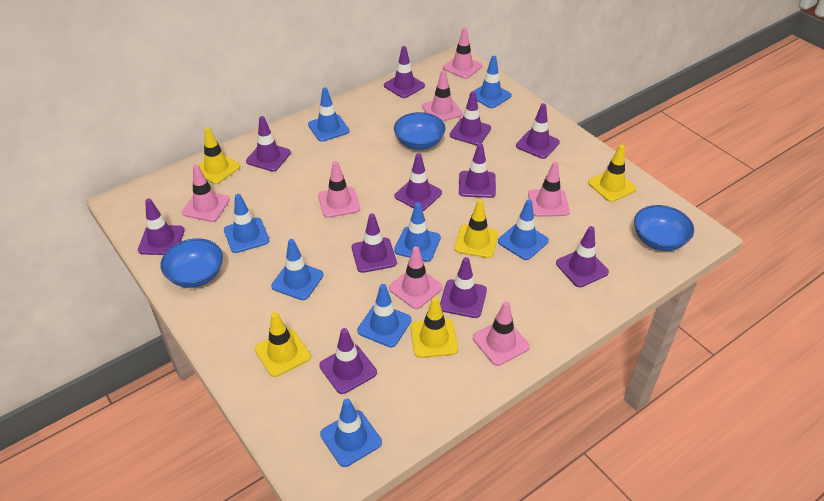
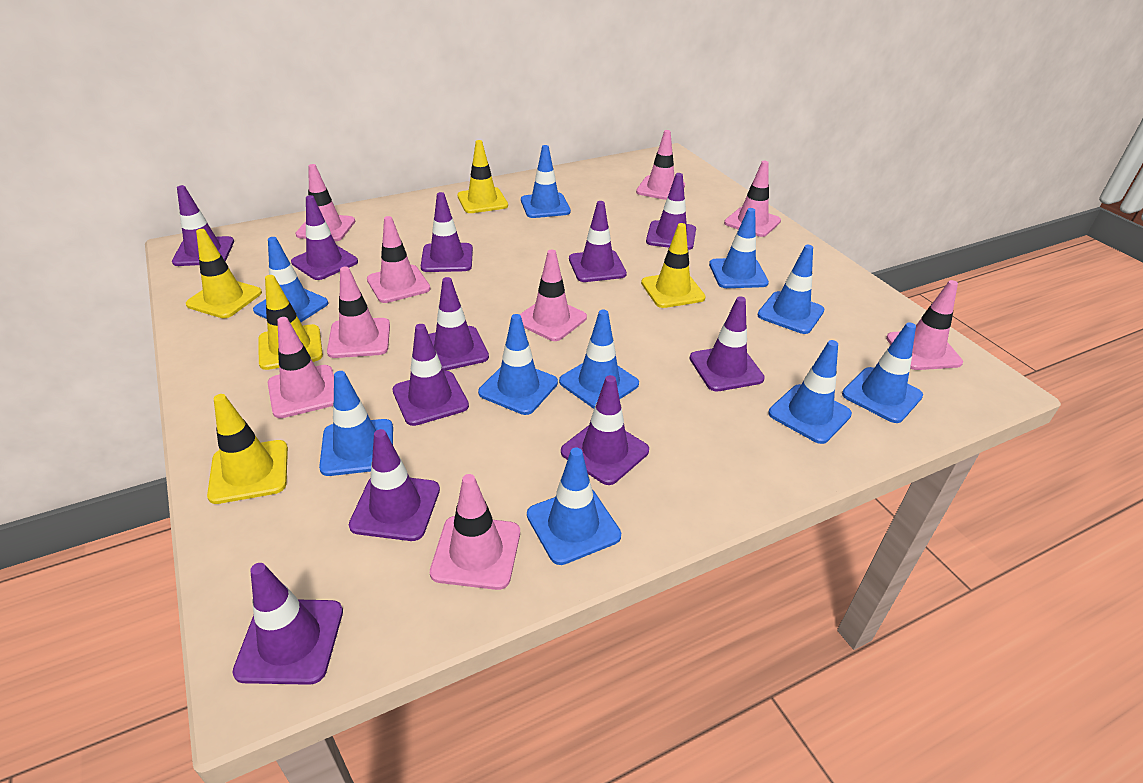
blue bowl: 3 -> 0
blue traffic cone: 8 -> 10
pink traffic cone: 7 -> 9

